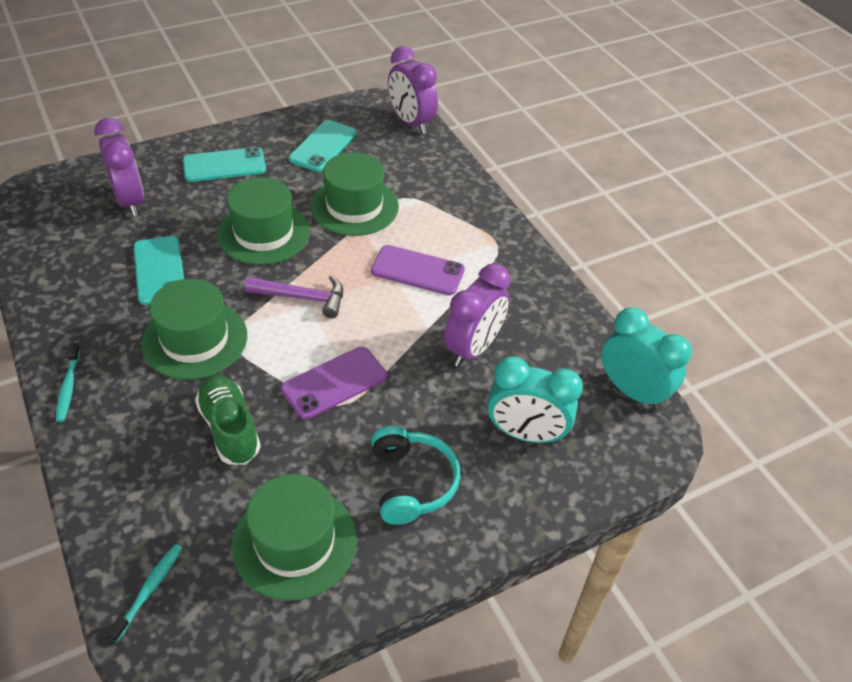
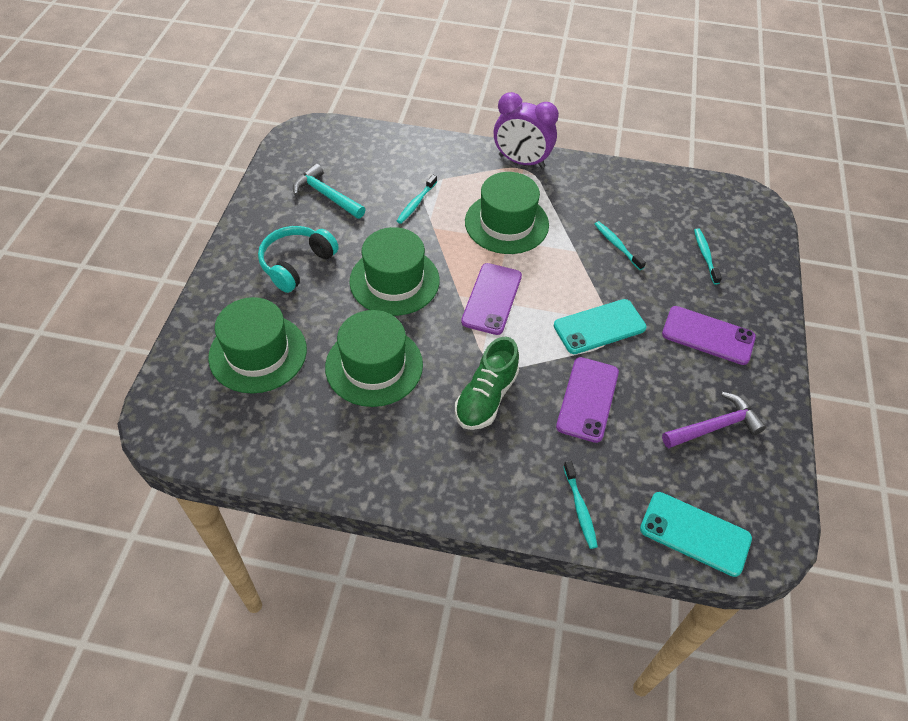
purple clock: 3 -> 1
purple phone: 2 -> 3
turquoise clock: 2 -> 0
turquoise hammer: 0 -> 1
turquoise phone: 3 -> 2
turquoise toothbrush: 2 -> 4

